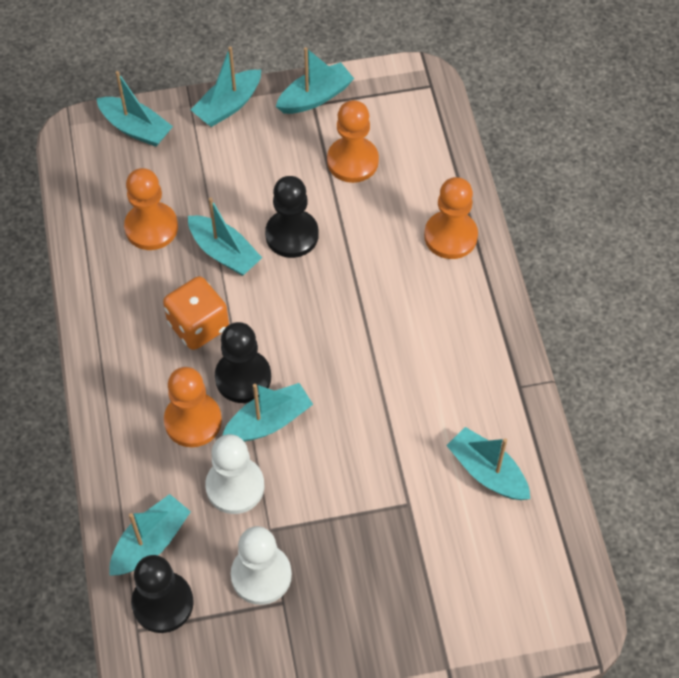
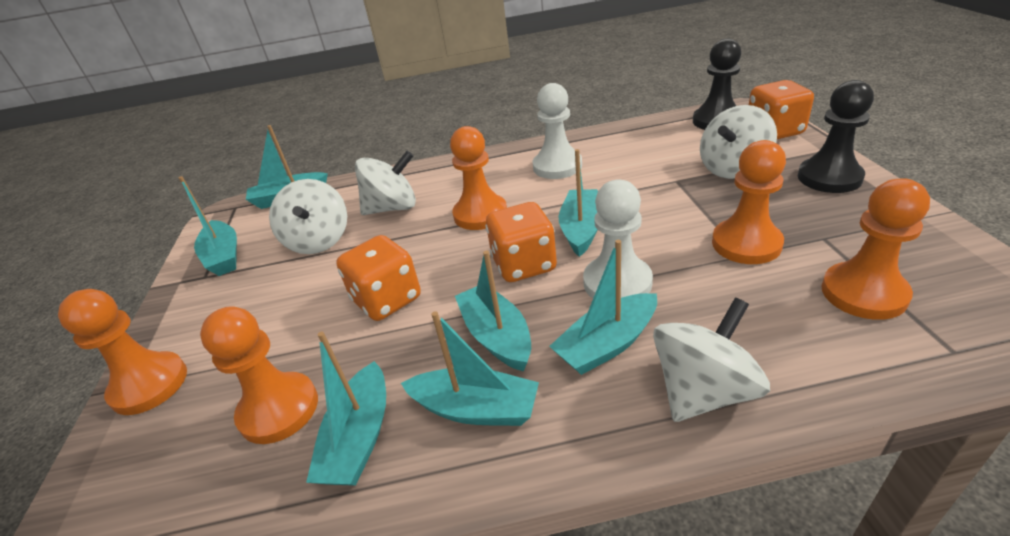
black pawn: 3 -> 2
orange dice: 1 -> 3
orange pawn: 4 -> 5
white spinning top: 0 -> 4

